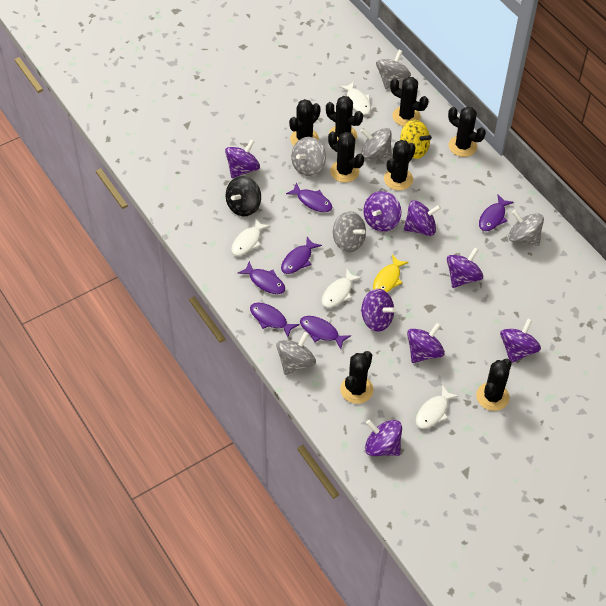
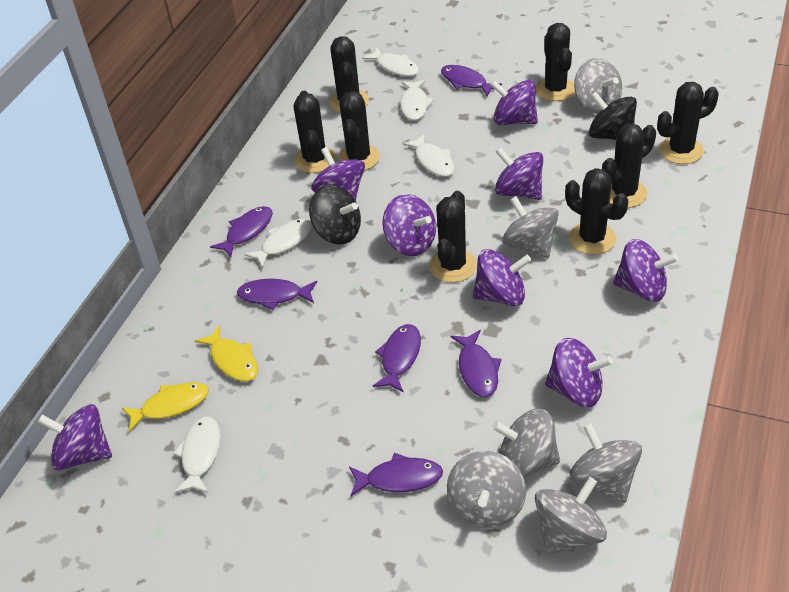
black spinning top: 1 -> 2
white fish: 4 -> 5
yellow fish: 1 -> 2
yellow spinning top: 1 -> 0

